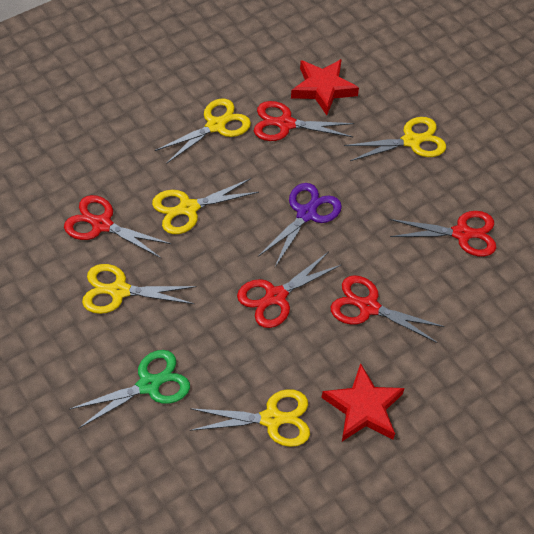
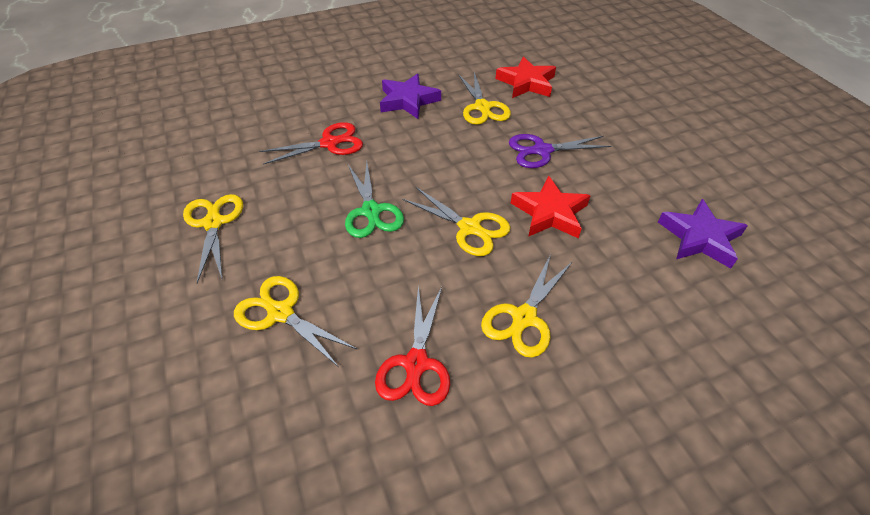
purple star: 0 -> 2
red scissors: 5 -> 2

